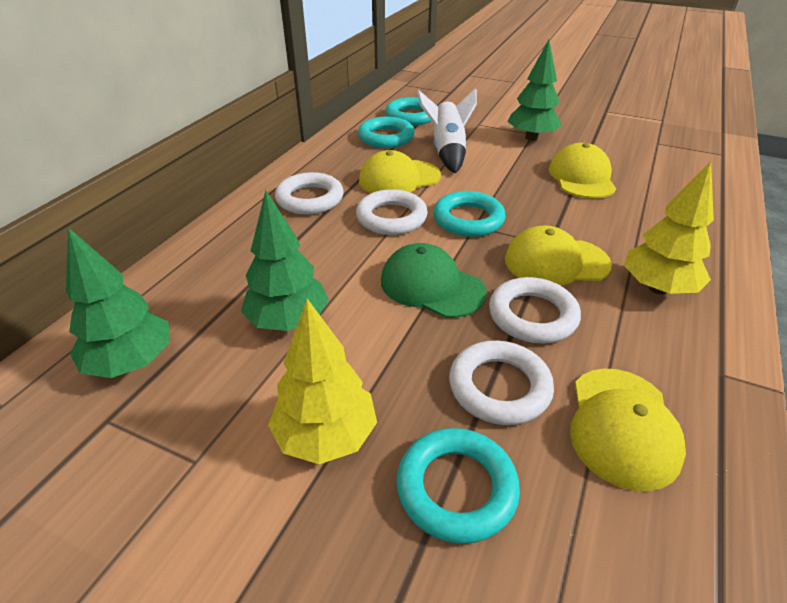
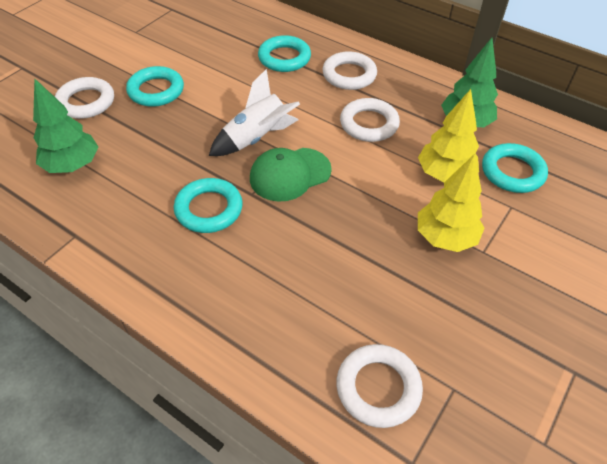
green tree: 3 -> 2
yellow cap: 4 -> 0

